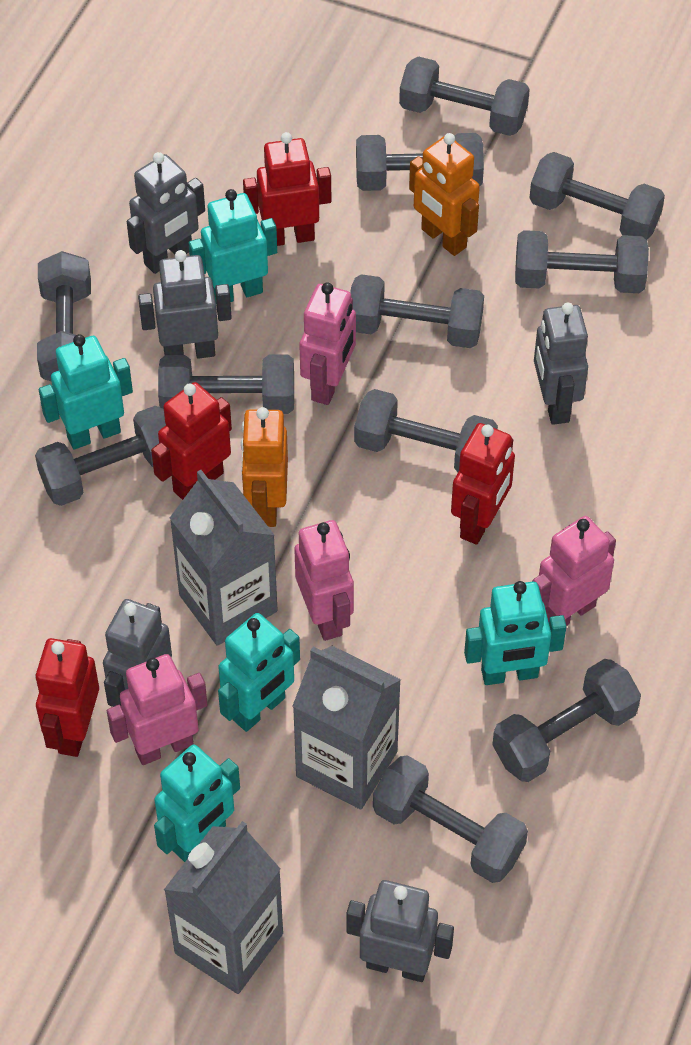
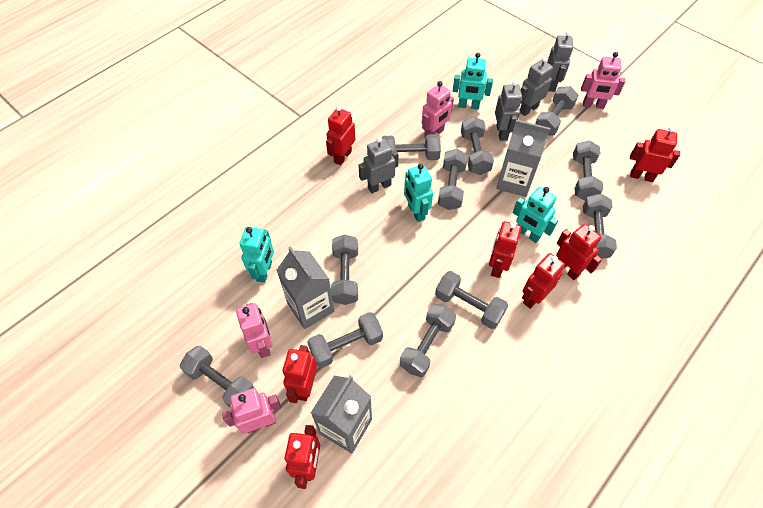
grey robot: 5 -> 4
orange robot: 2 -> 0
red robot: 4 -> 7
turquoise robot: 5 -> 4

